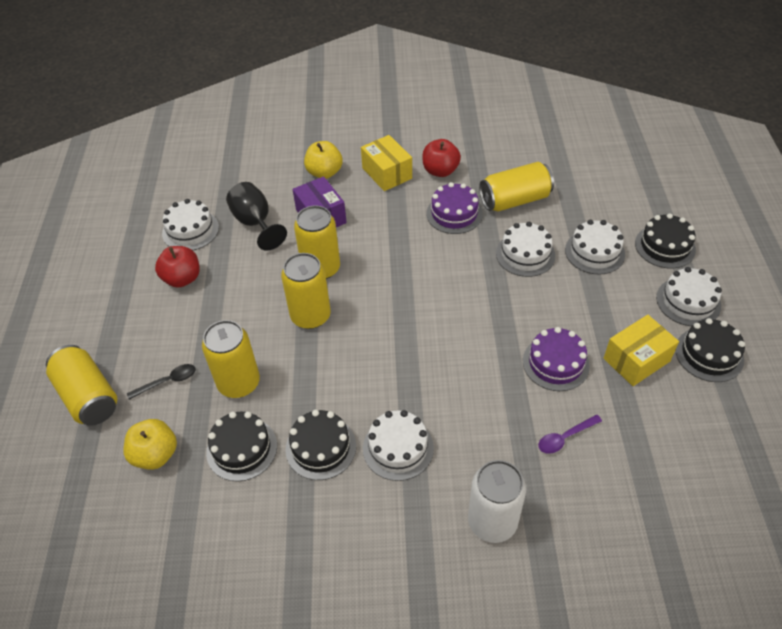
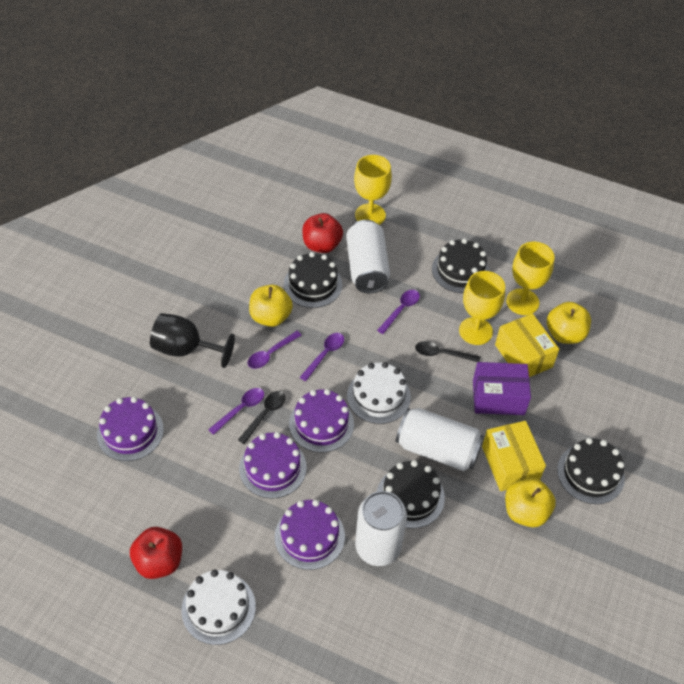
black spoon: 1 -> 2
purple cake: 2 -> 4
purple spoon: 1 -> 4
white cake: 5 -> 2
white can: 1 -> 3
yellow apple: 2 -> 3
yellow can: 5 -> 0
yellow goblet: 0 -> 3

